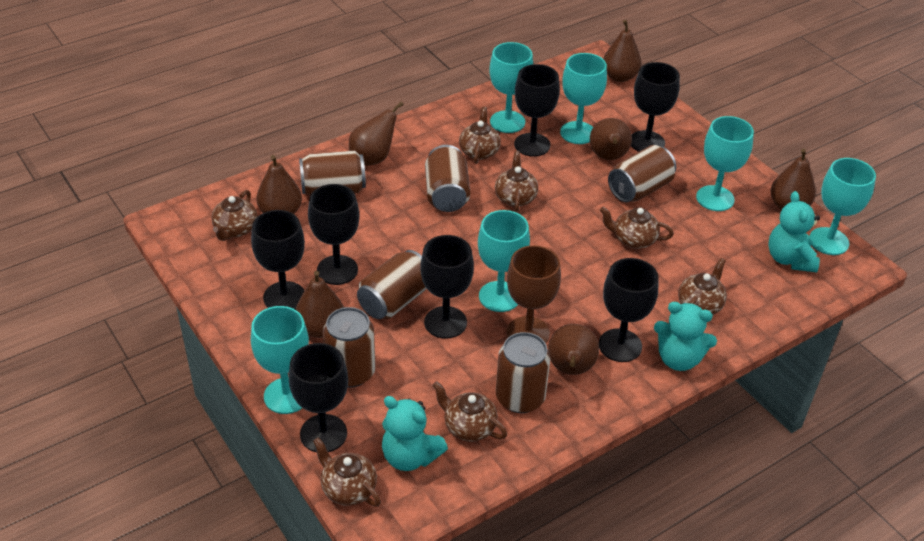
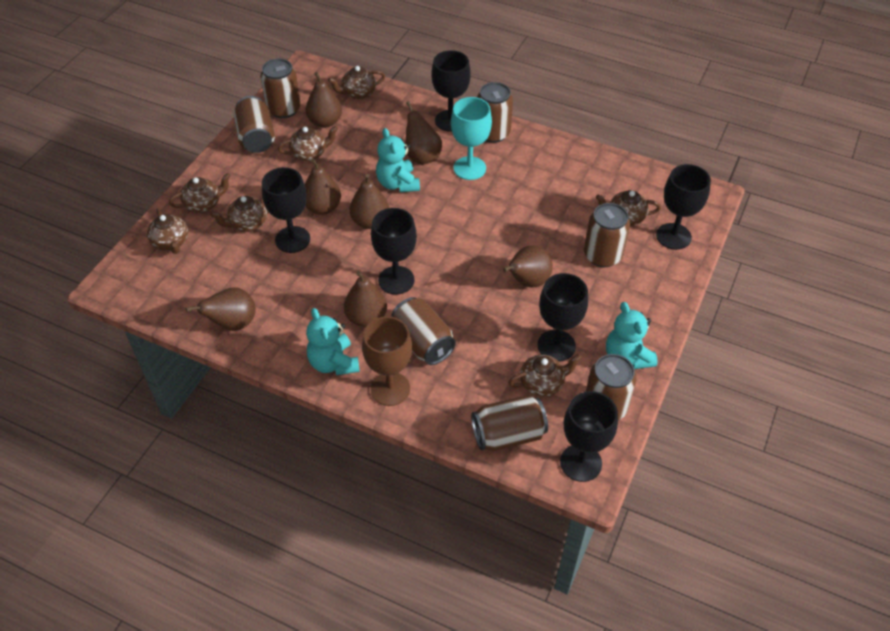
black goblet: 7 -> 6
brown can: 6 -> 7
turquoise goblet: 6 -> 1

